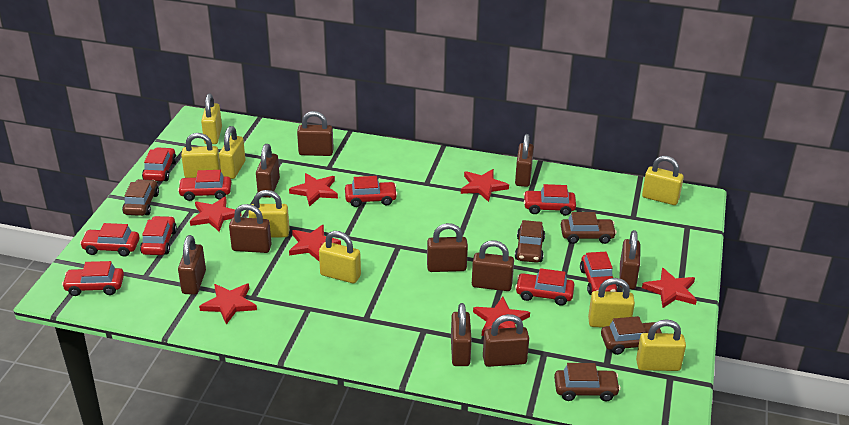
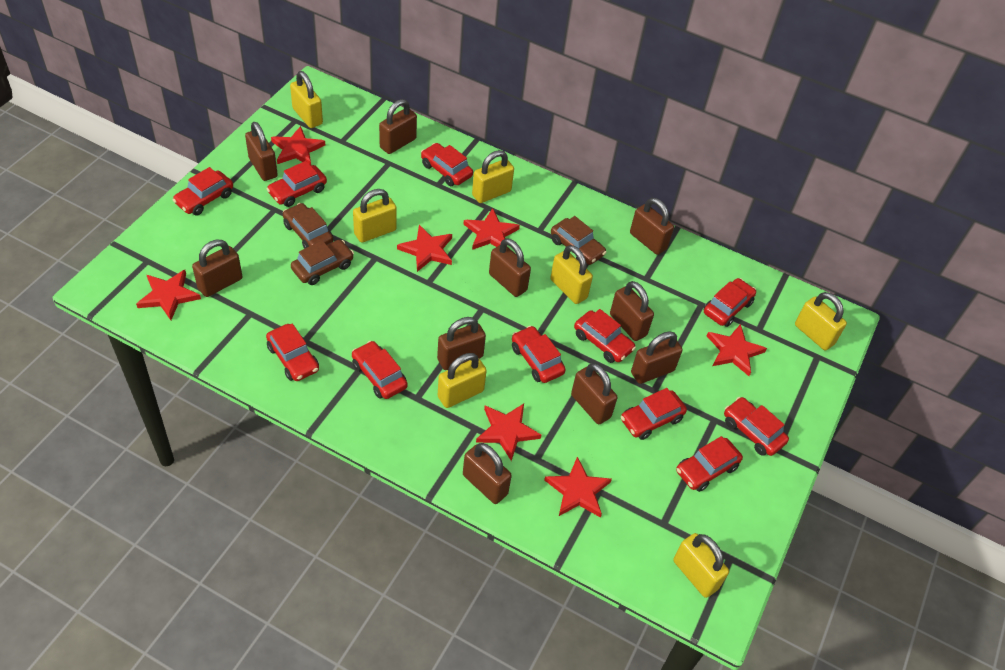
brown car: 5 -> 3
red car: 9 -> 11
yellow padlock: 8 -> 7

